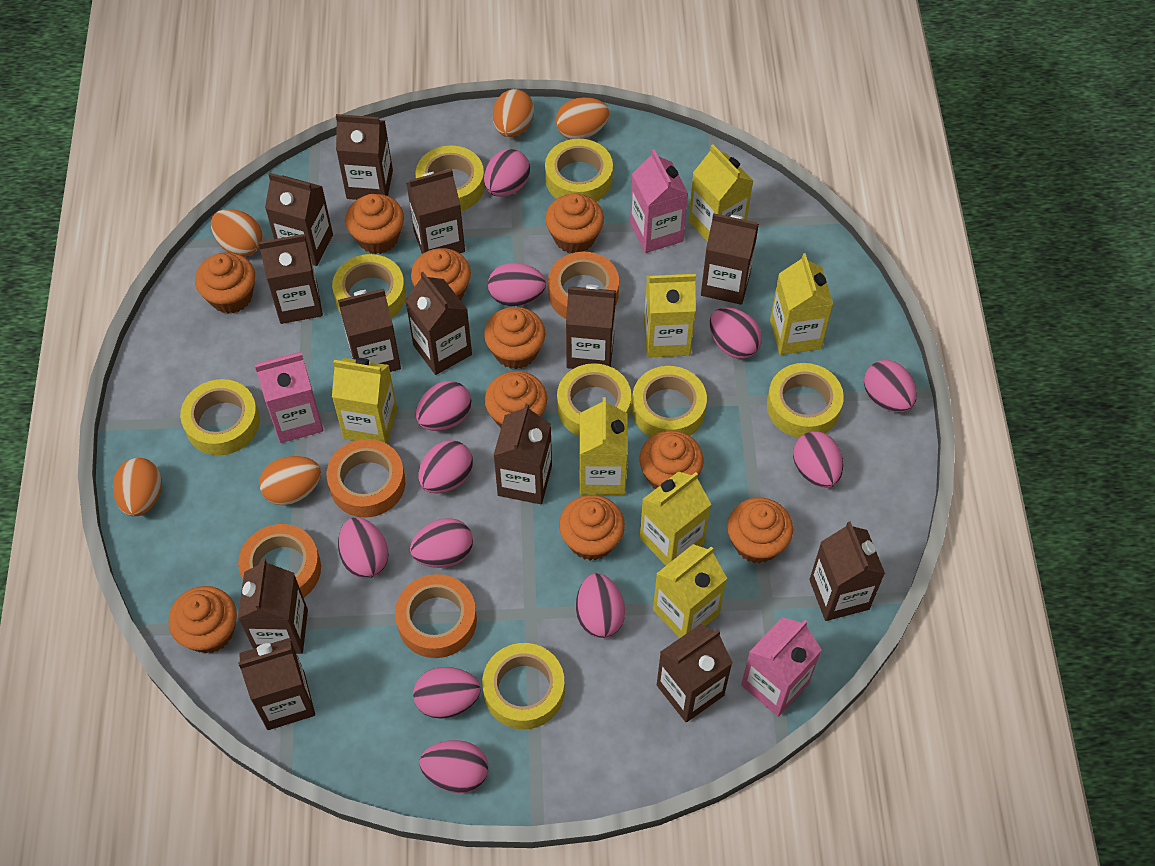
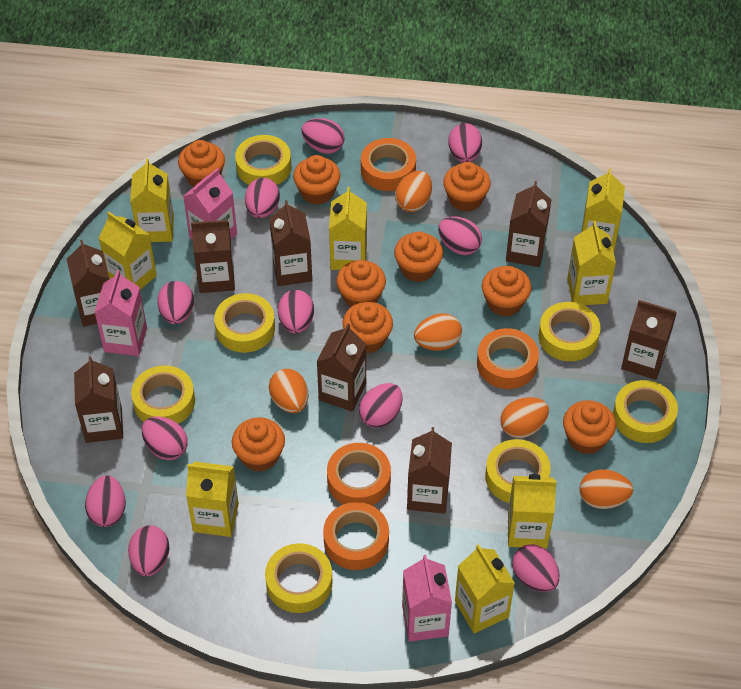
brown carton: 13 -> 8
orange cupcake: 10 -> 9
pink egg: 12 -> 11
yellow carton: 7 -> 8
yellow tape: 8 -> 7

